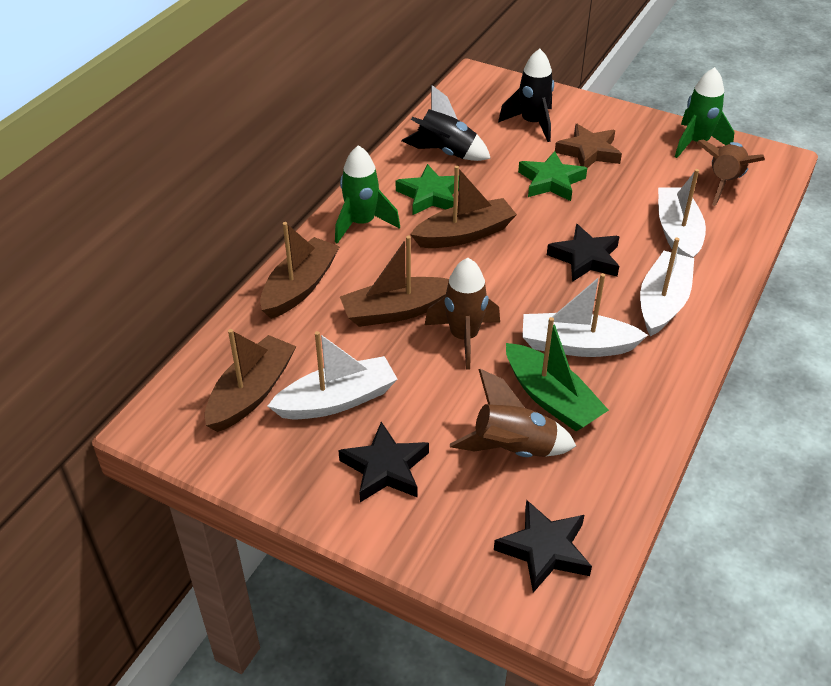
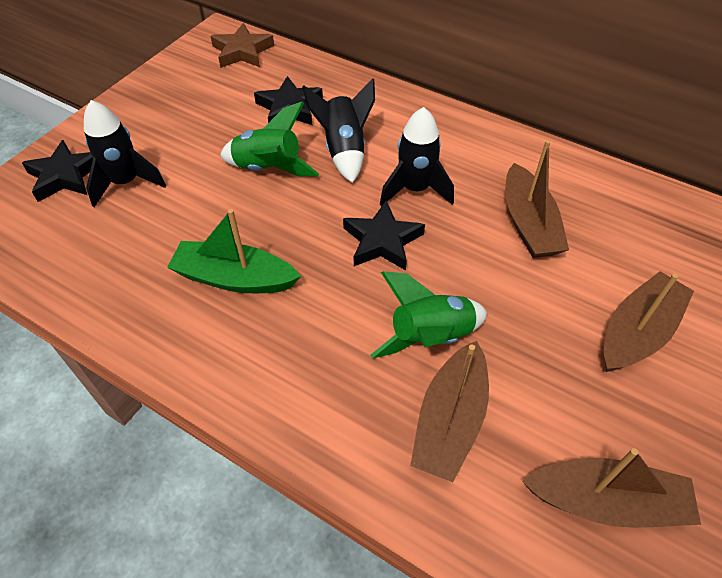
black rocket: 2 -> 3
brown rocket: 3 -> 0
green star: 2 -> 0
white boat: 4 -> 0

